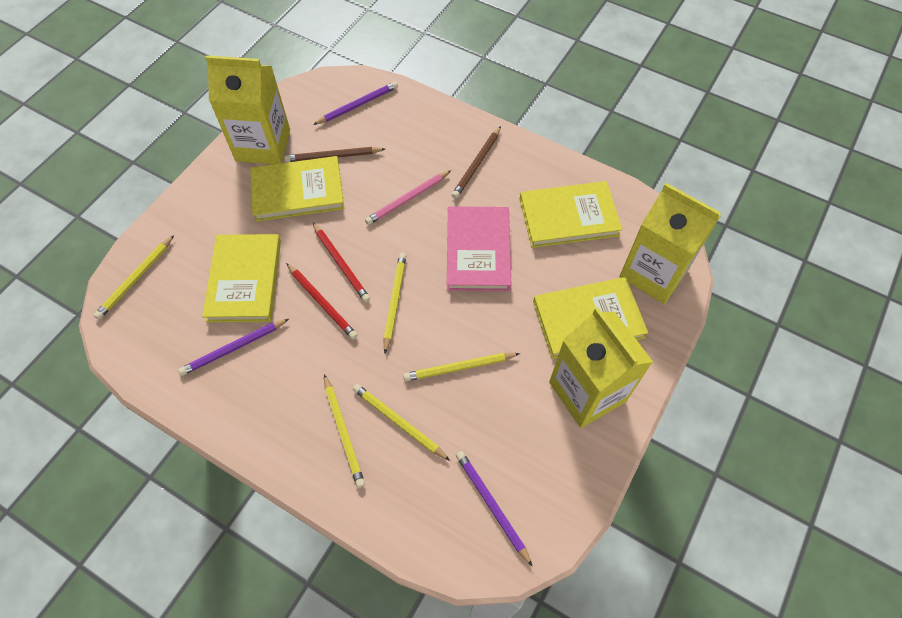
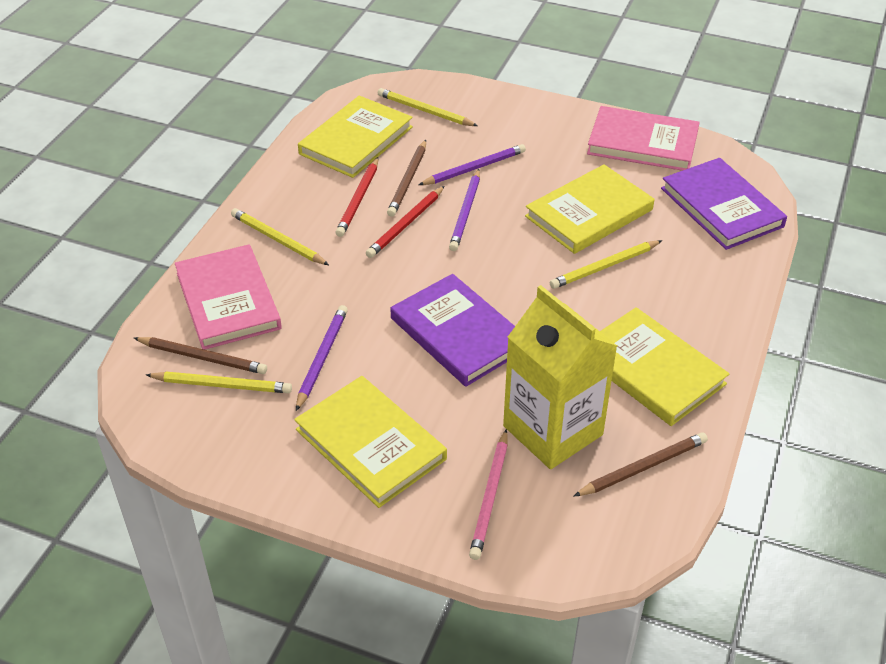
brown pencil: 2 -> 3
pink book: 1 -> 2
purple book: 0 -> 2
yellow carton: 3 -> 1
yellow pencil: 5 -> 4

